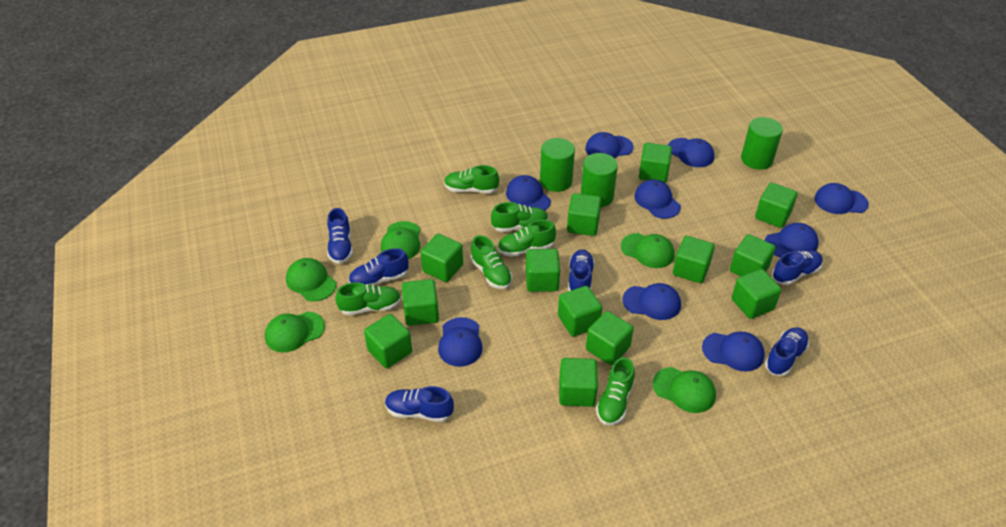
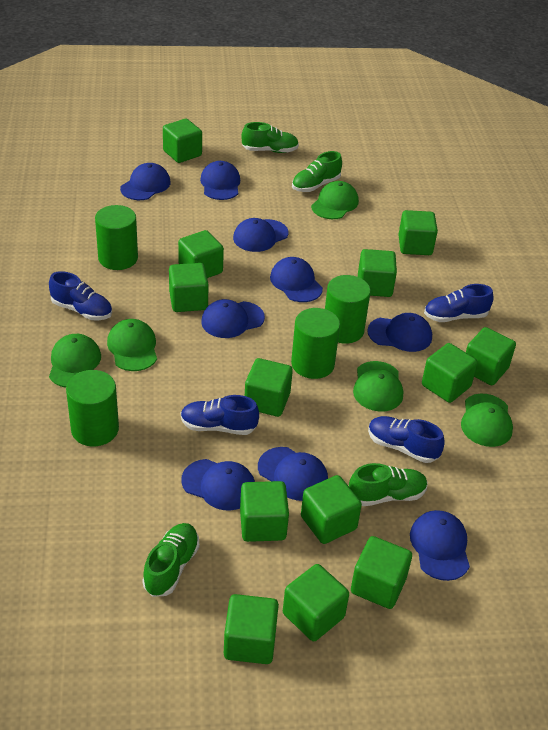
blue shoe: 6 -> 4
green cylinder: 3 -> 4
green shoe: 6 -> 4

